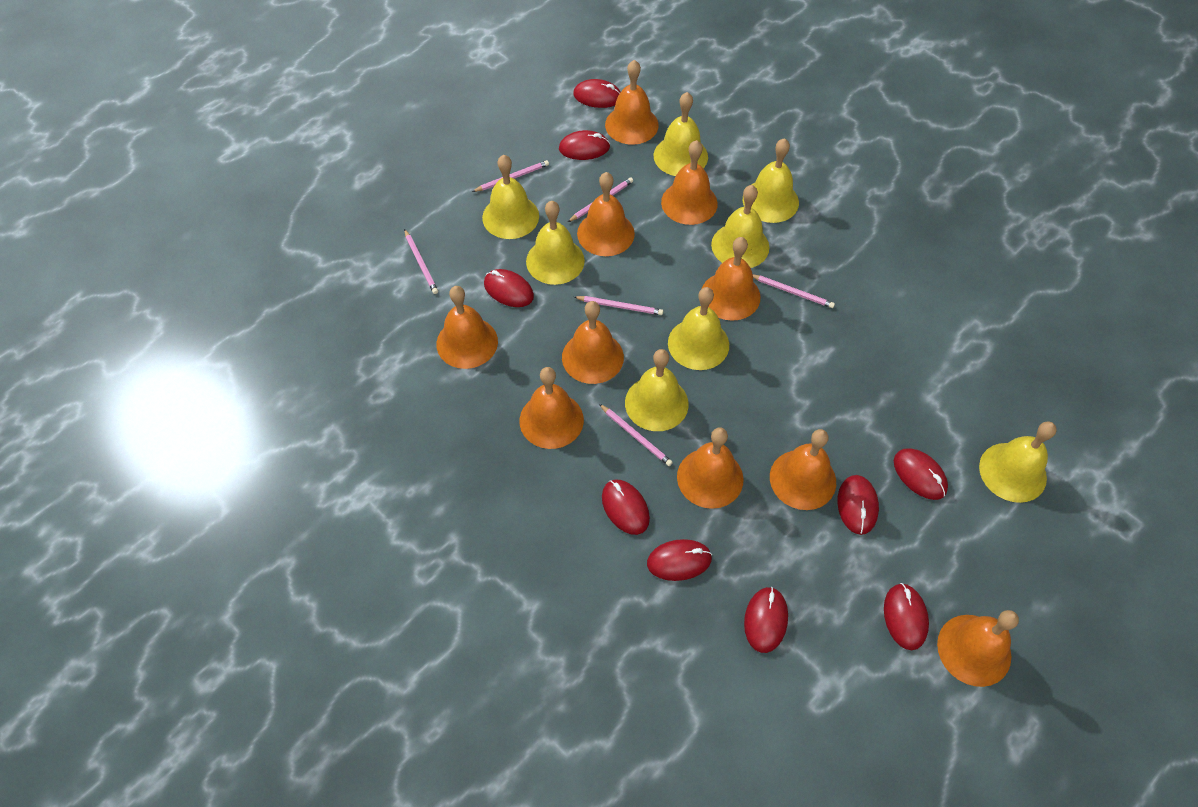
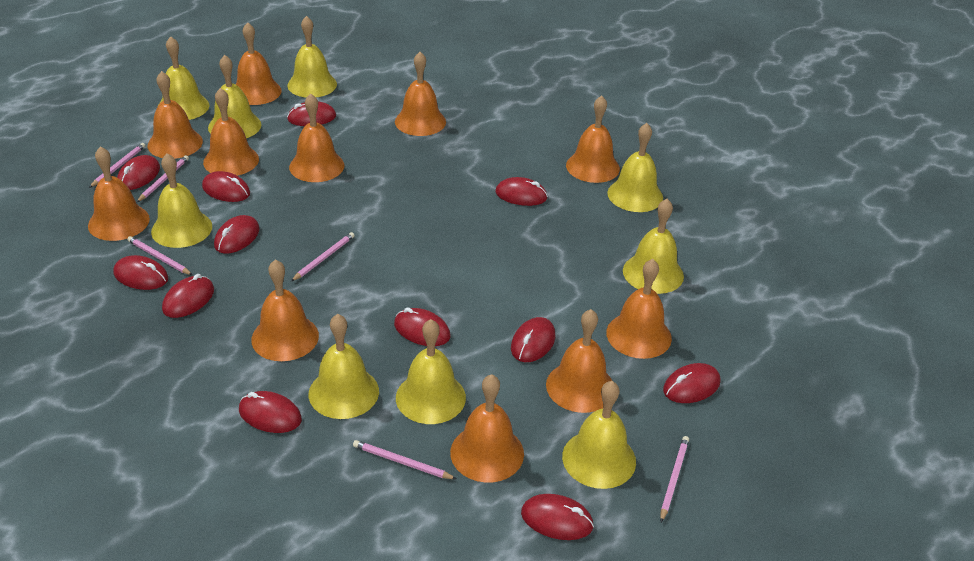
orange bell: 10 -> 11
red mouse: 9 -> 12
yellow bell: 8 -> 9

